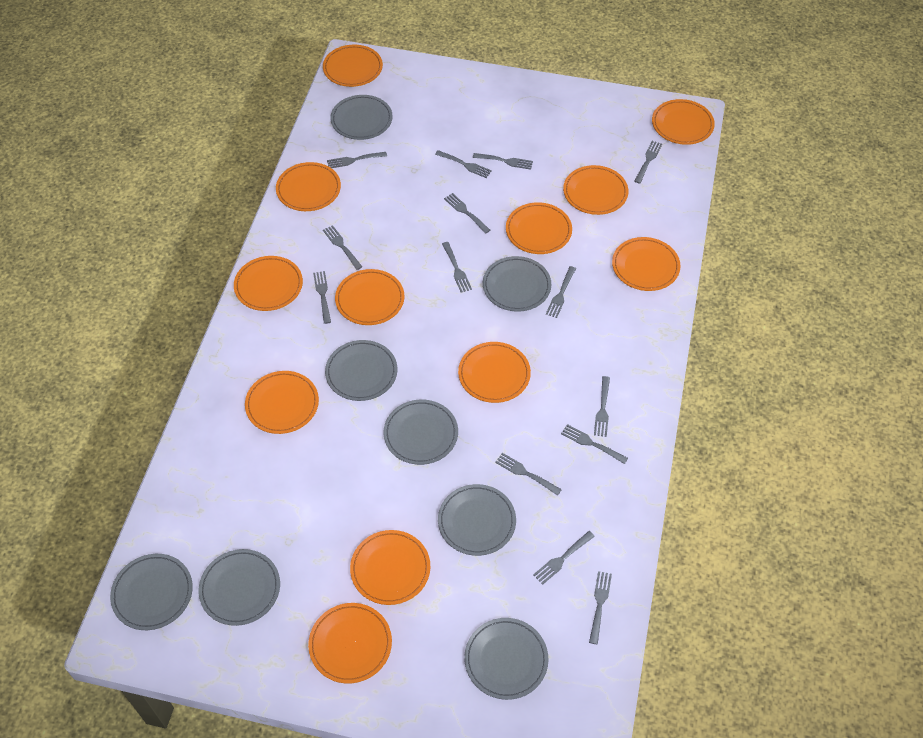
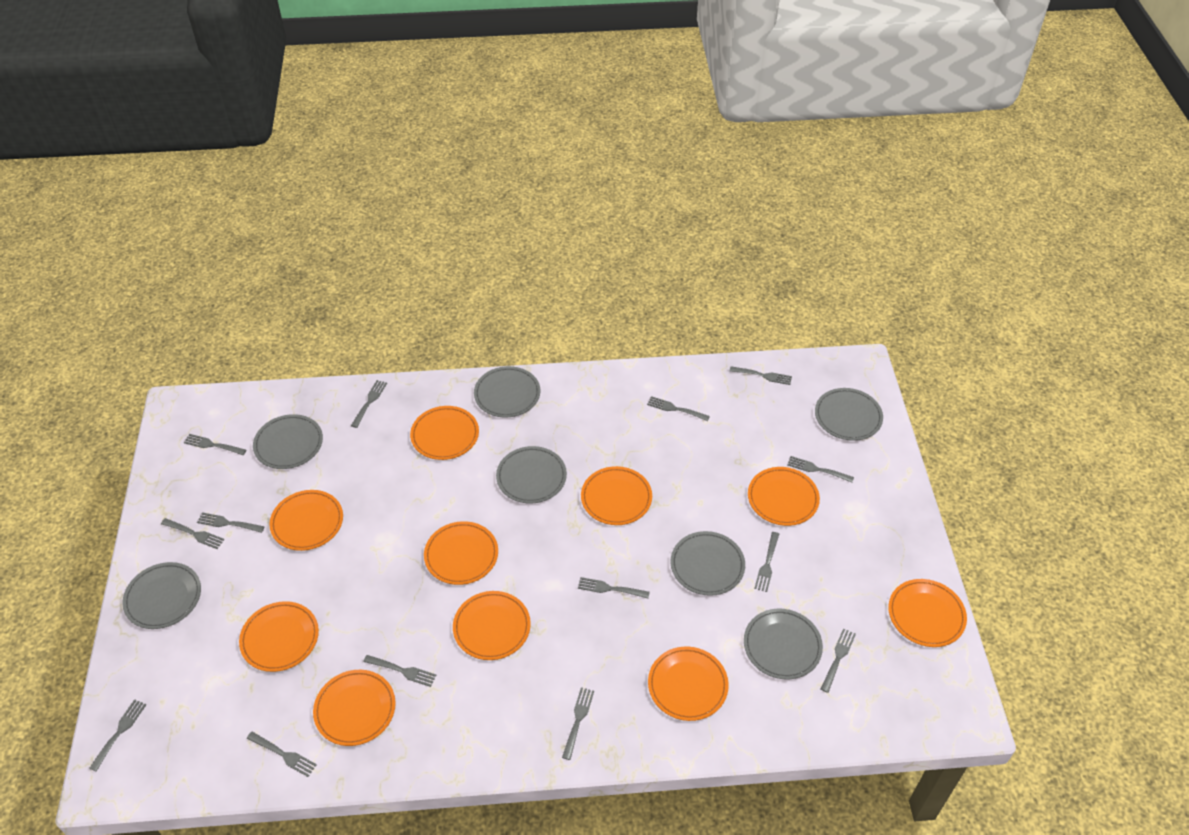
grey plate: 8 -> 7
orange plate: 12 -> 10

